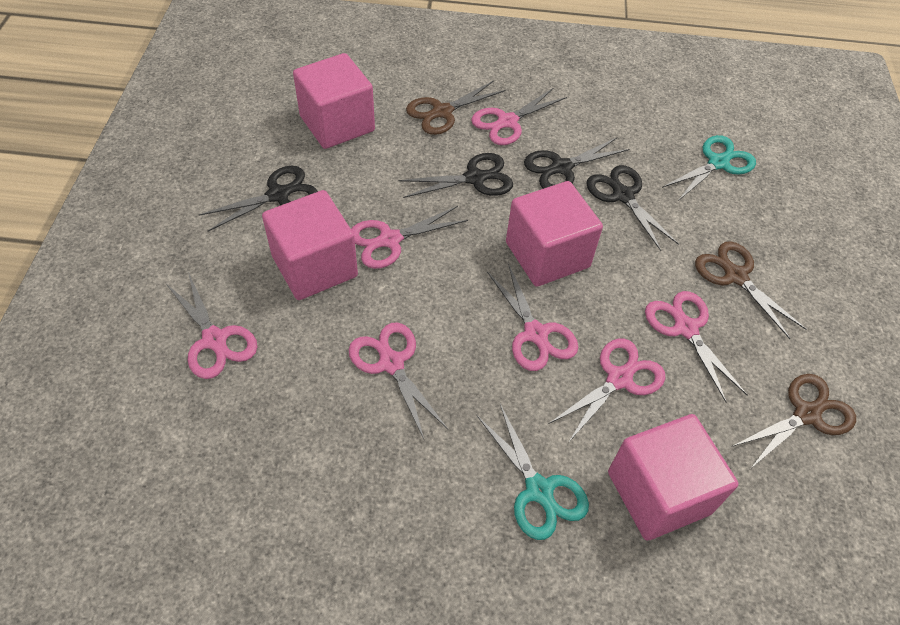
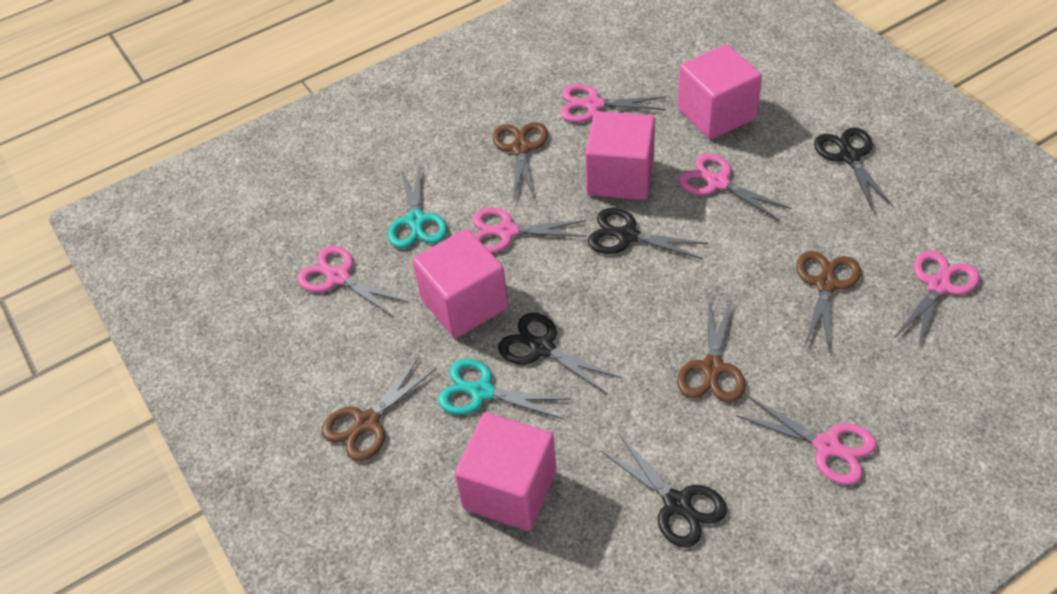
brown scissors: 3 -> 4
pink scissors: 7 -> 6

